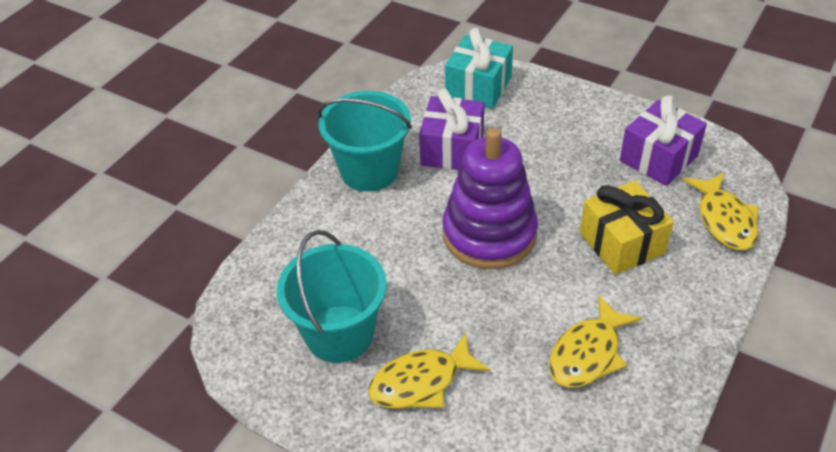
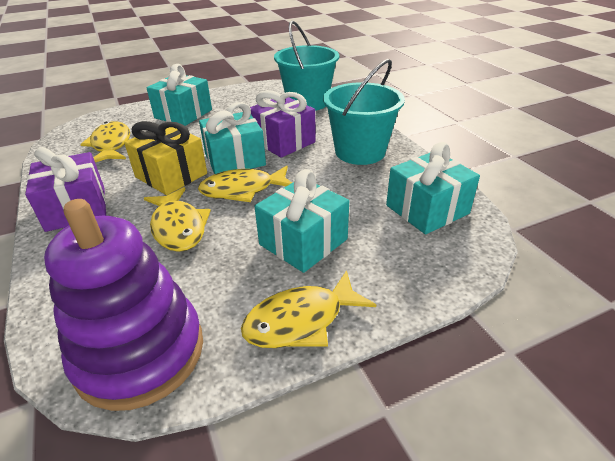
turquoise gift: 1 -> 4
yellow fish: 3 -> 4

